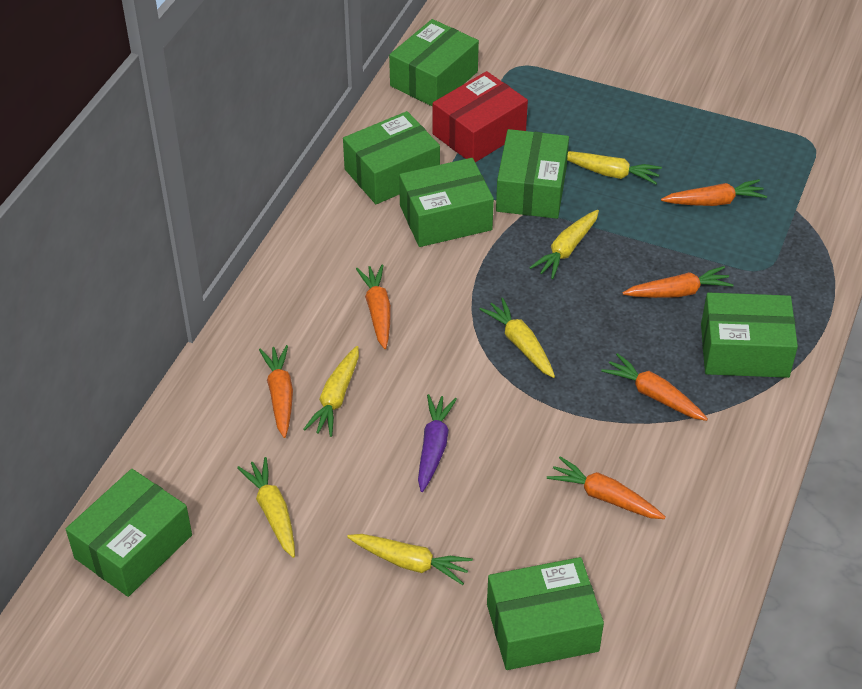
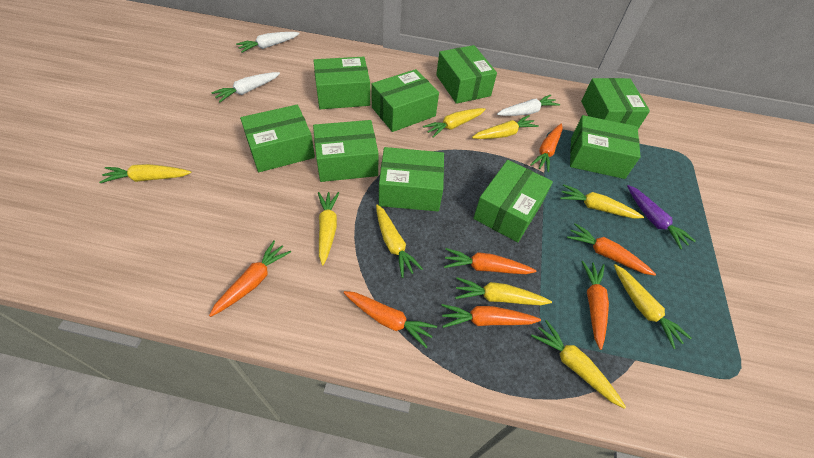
green box: 7 -> 9
orange carrot: 6 -> 7
red box: 1 -> 0
white carrot: 0 -> 3
yellow carrot: 6 -> 9

